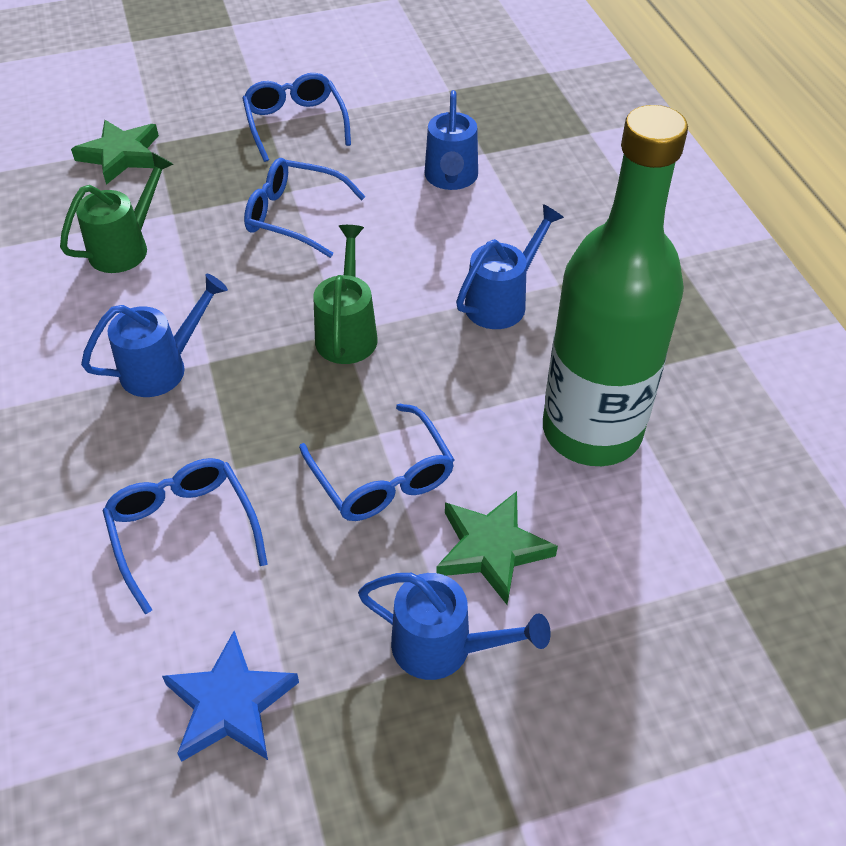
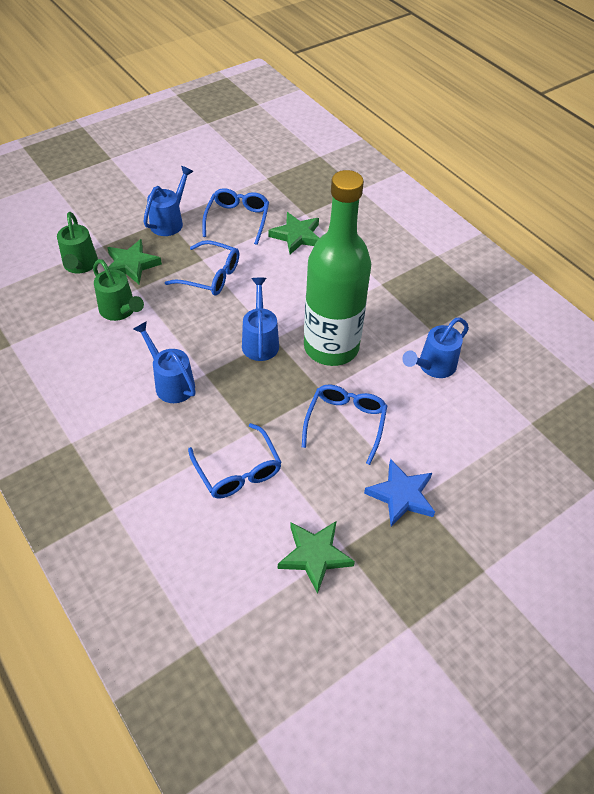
green star: 2 -> 3

